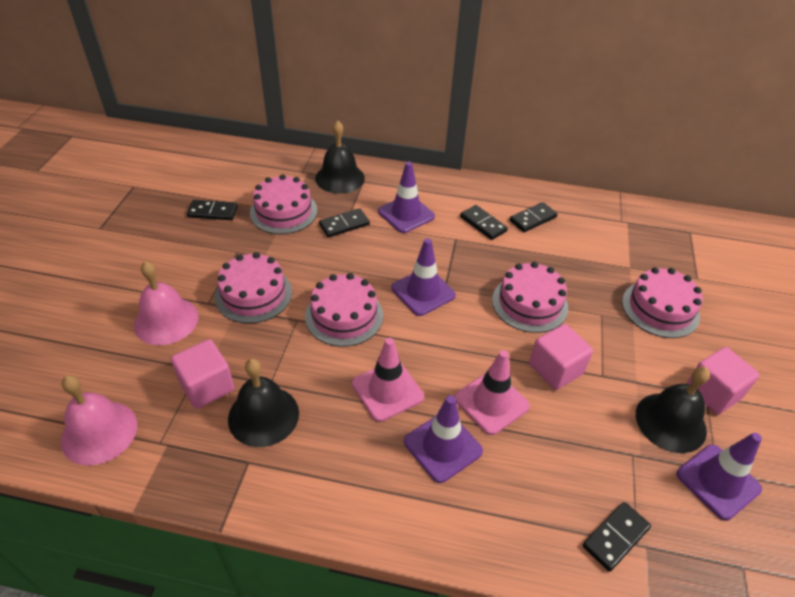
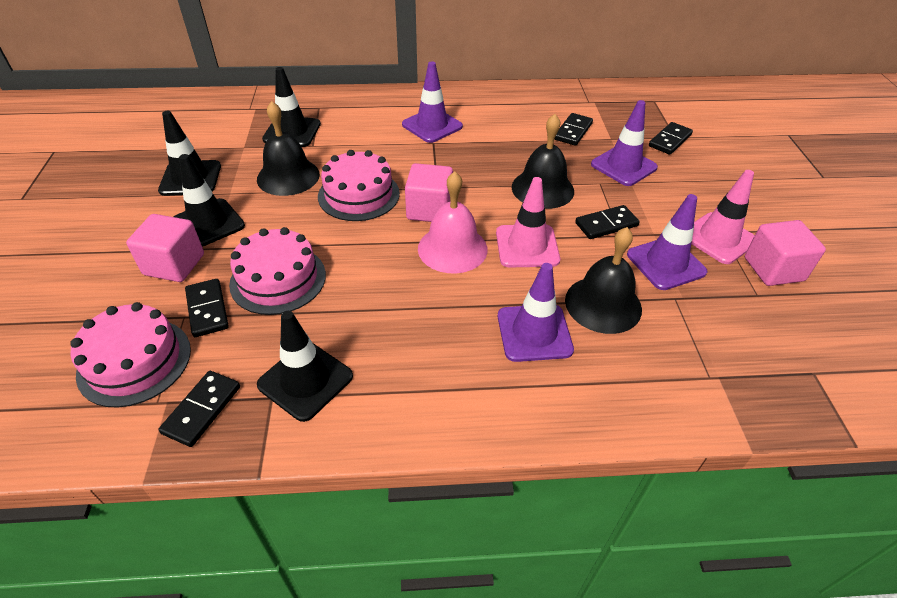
black traffic cone: 0 -> 4
pink bell: 2 -> 1
pink cake: 5 -> 3

